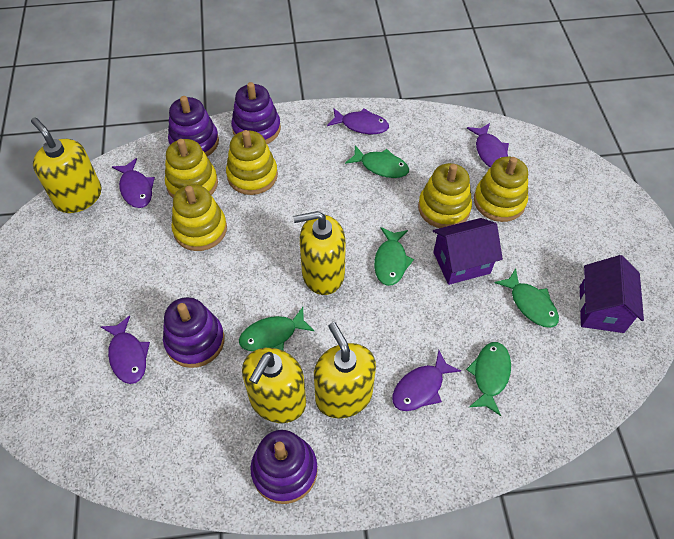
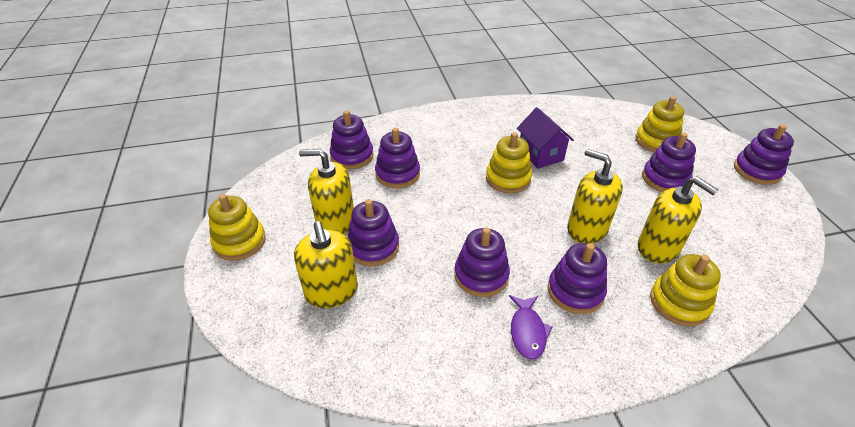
green fish: 5 -> 0
purple fish: 5 -> 1
purple house: 2 -> 1
purple stacking toy: 4 -> 7
yellow stacking toy: 5 -> 4

